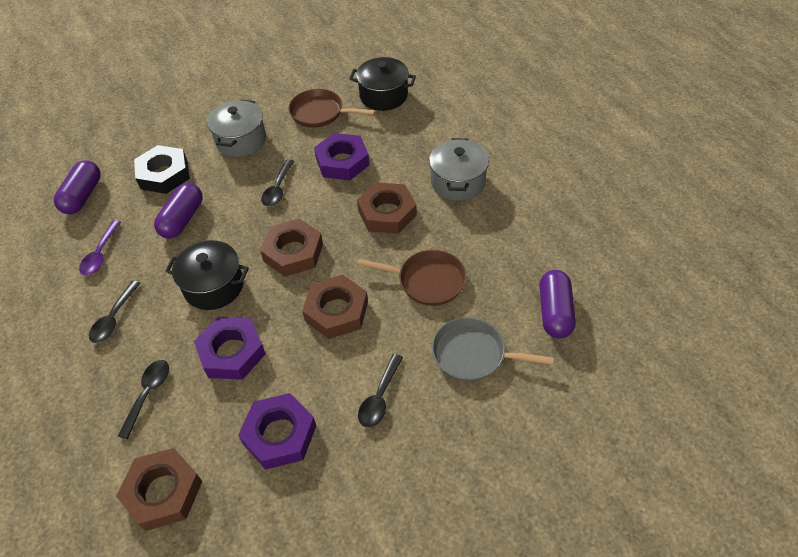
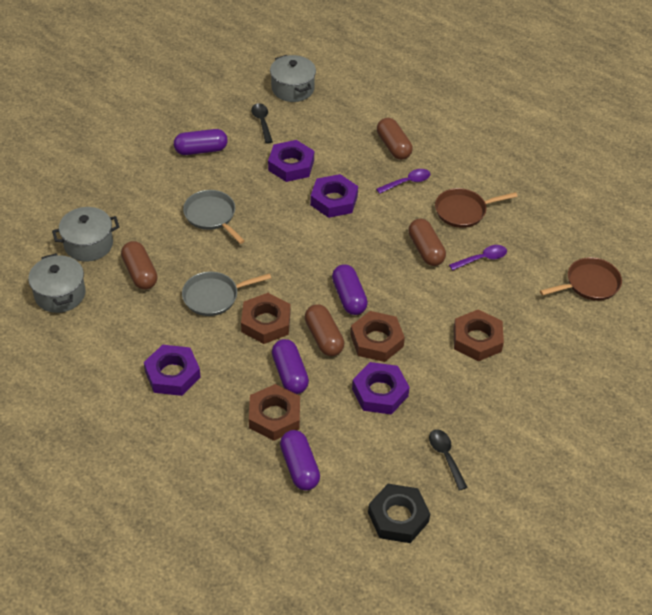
black pot: 2 -> 0
black spoon: 4 -> 2
brown capsule: 0 -> 4
grey pan: 1 -> 2
grey pot: 2 -> 3
purple capsule: 3 -> 4
purple nut: 3 -> 4
purple spoon: 1 -> 2

